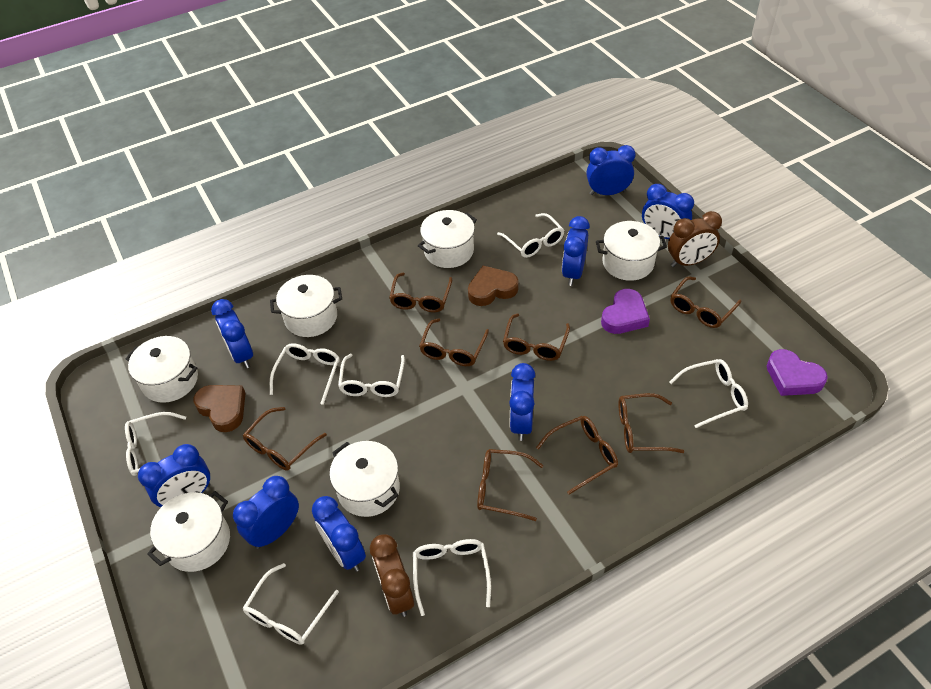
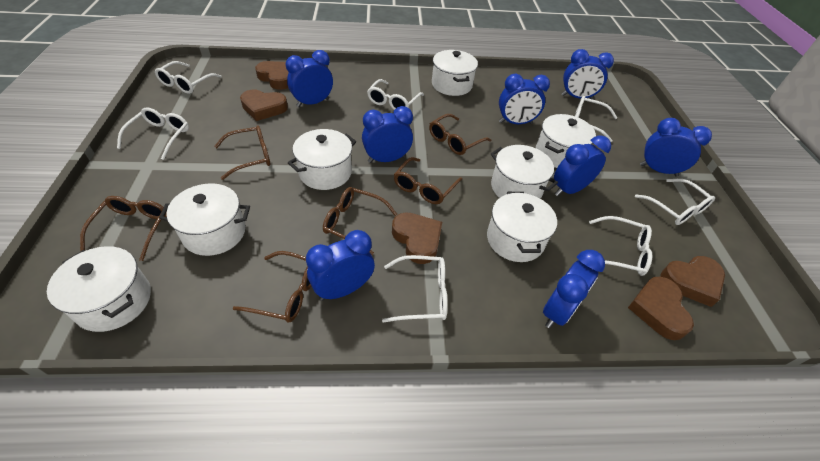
brown clock: 2 -> 0
brown glasses: 8 -> 6
brown heart: 2 -> 5
purple heart: 2 -> 0
white pot: 6 -> 7

